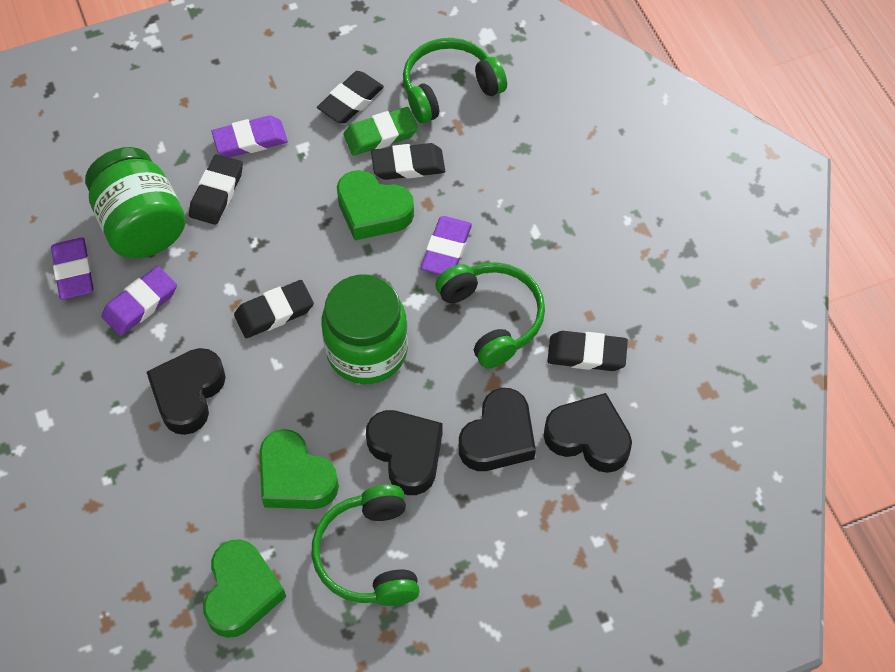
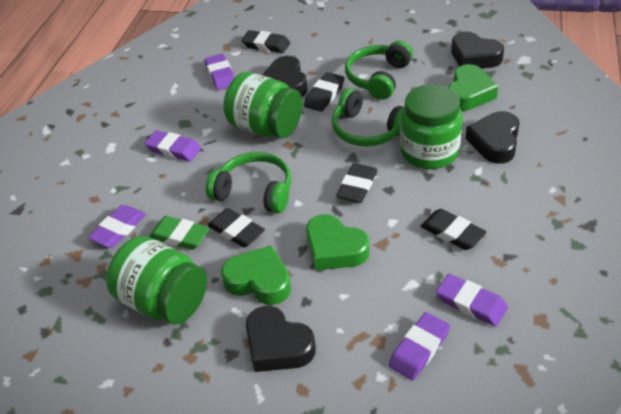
green jar: 2 -> 3
purple eraser: 4 -> 5

